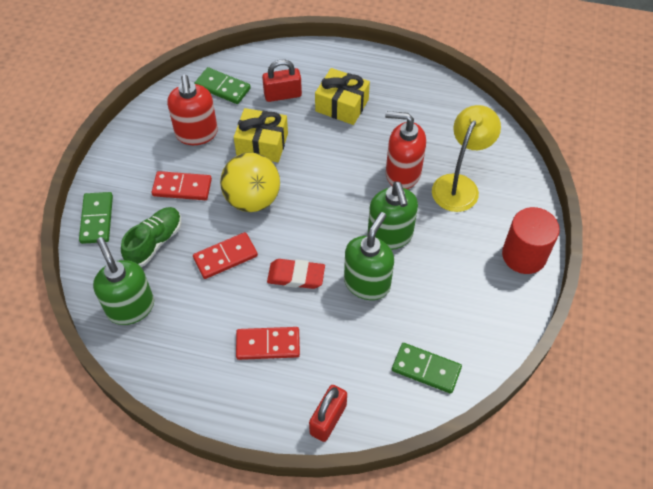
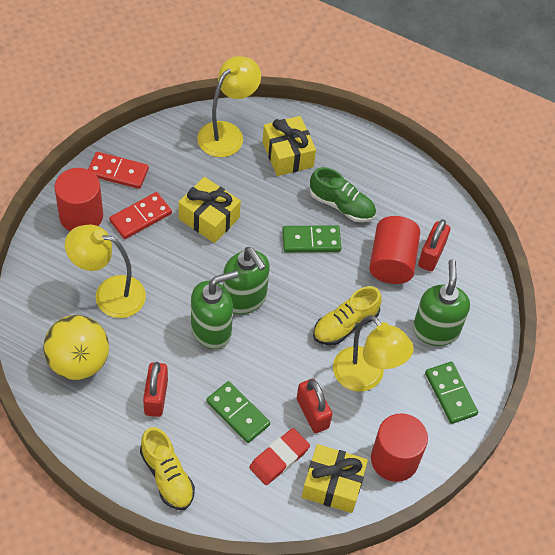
red cylinder: 1 -> 3
red domino: 3 -> 2
red padlock: 2 -> 3
red soap dispenser: 2 -> 0
yellow gift: 2 -> 3
yellow lamp: 1 -> 3
yellow shoe: 0 -> 2

